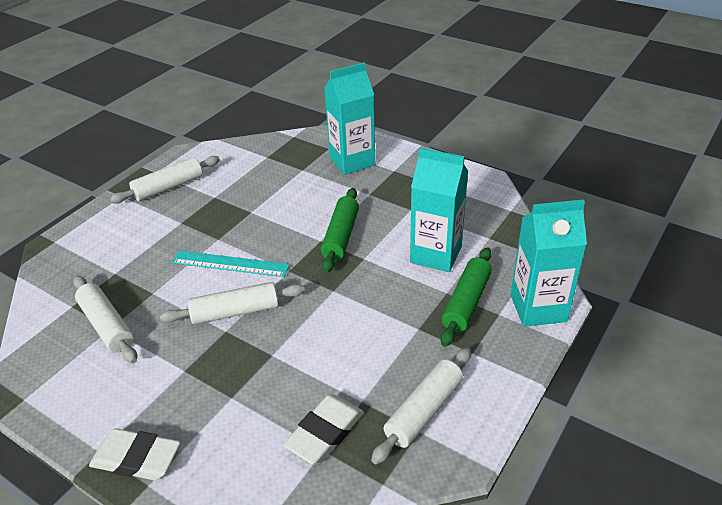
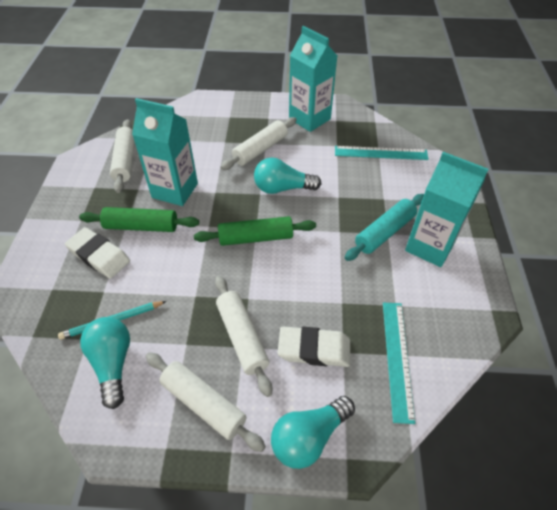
turquoise light bulb: 0 -> 3
turquoise pencil: 0 -> 1
turquoise rolling pin: 0 -> 1
turquoise ruler: 1 -> 2

